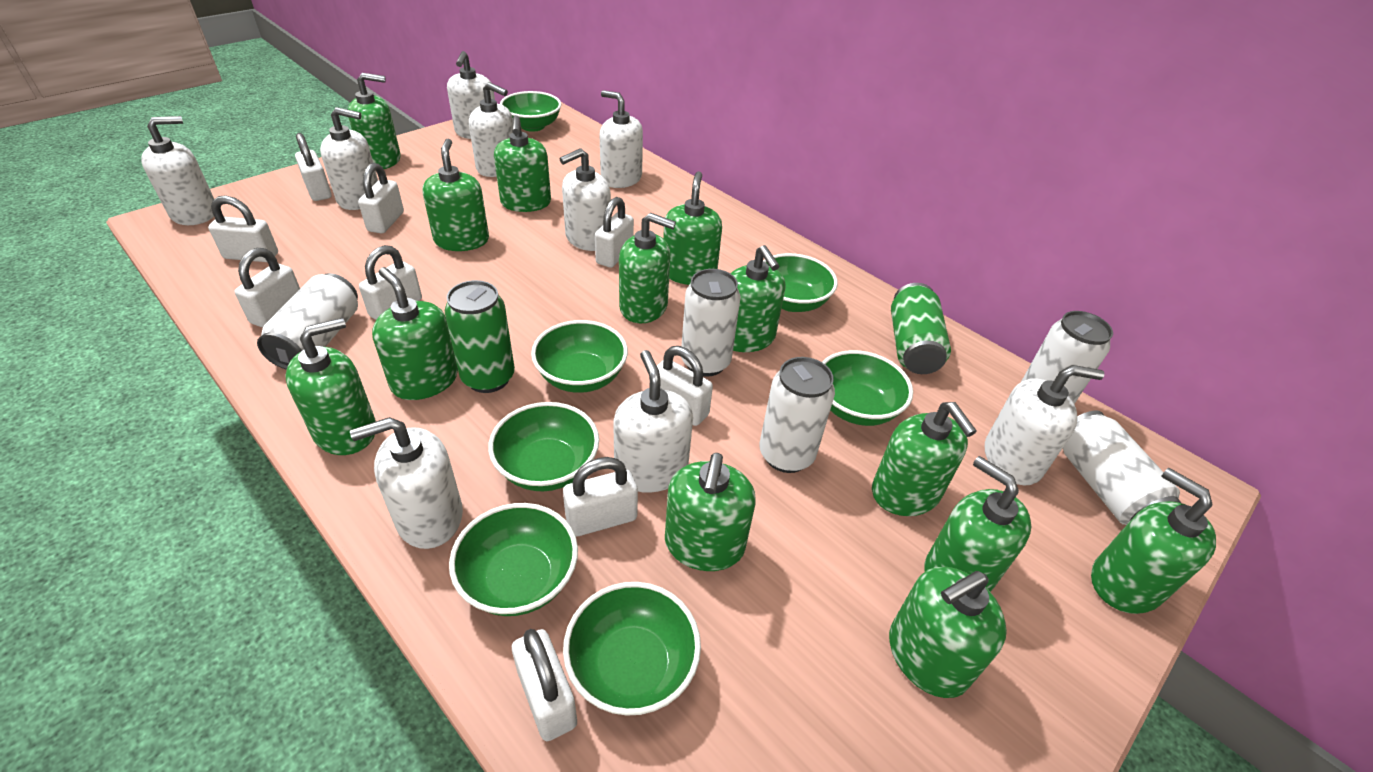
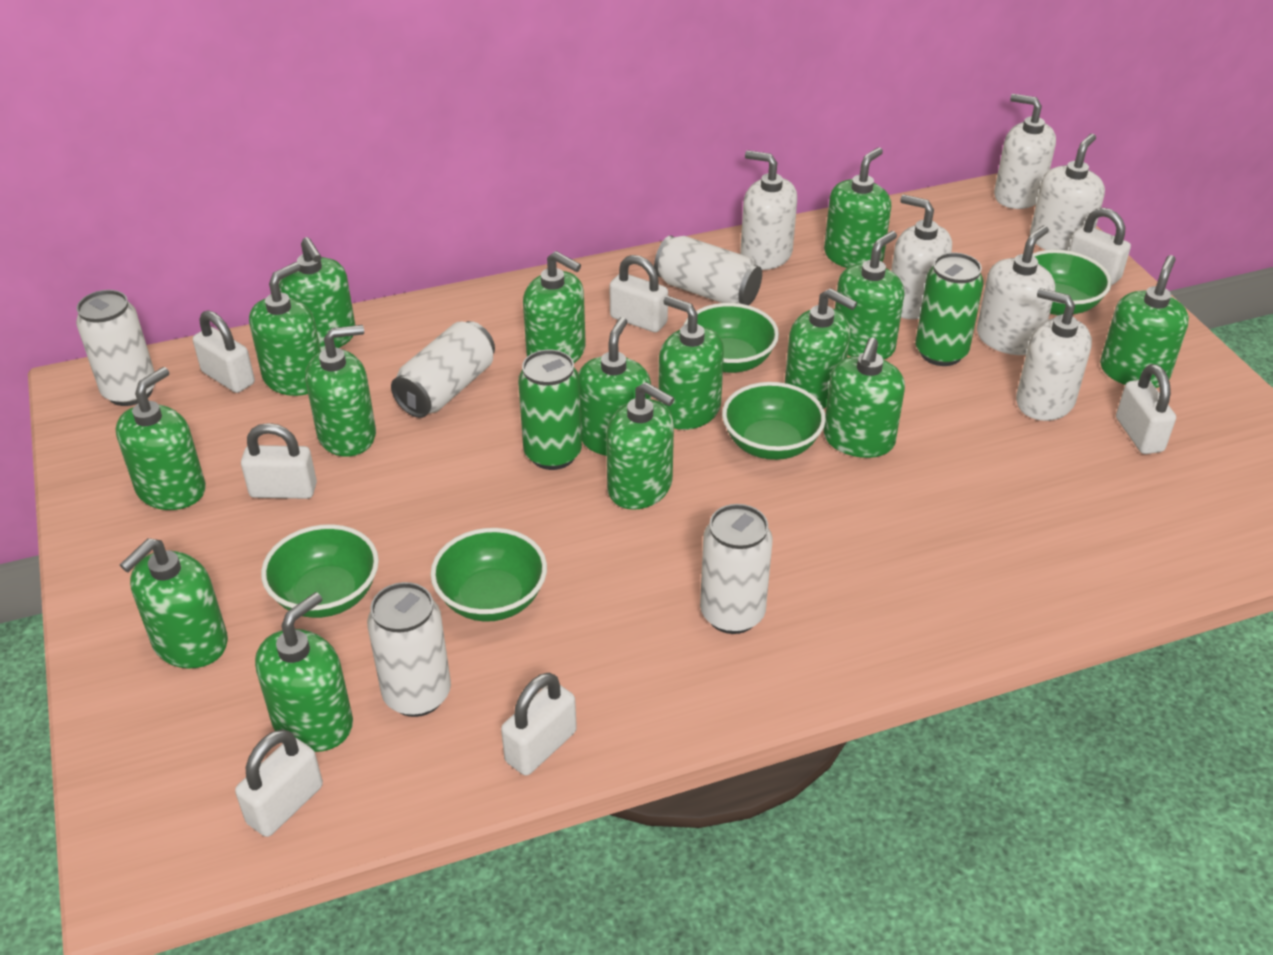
green bowl: 7 -> 5
green soap dispenser: 13 -> 15
white padlock: 9 -> 7
white soap dispenser: 9 -> 6

